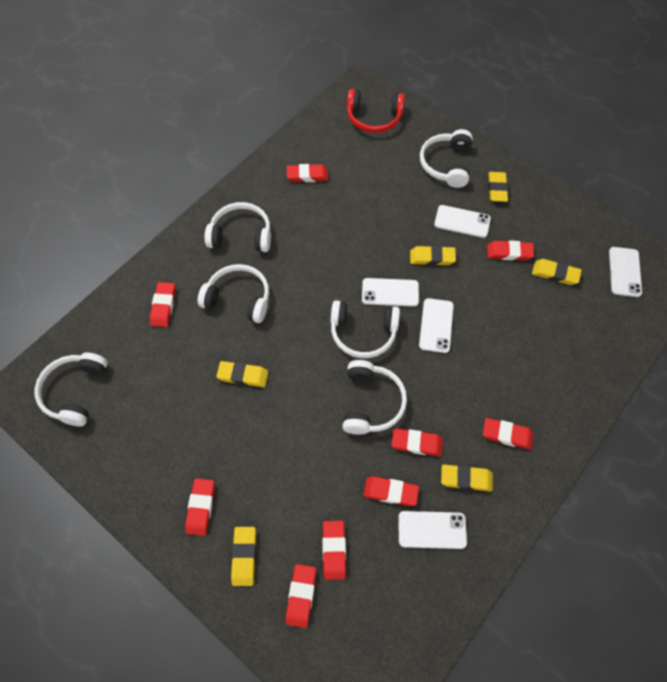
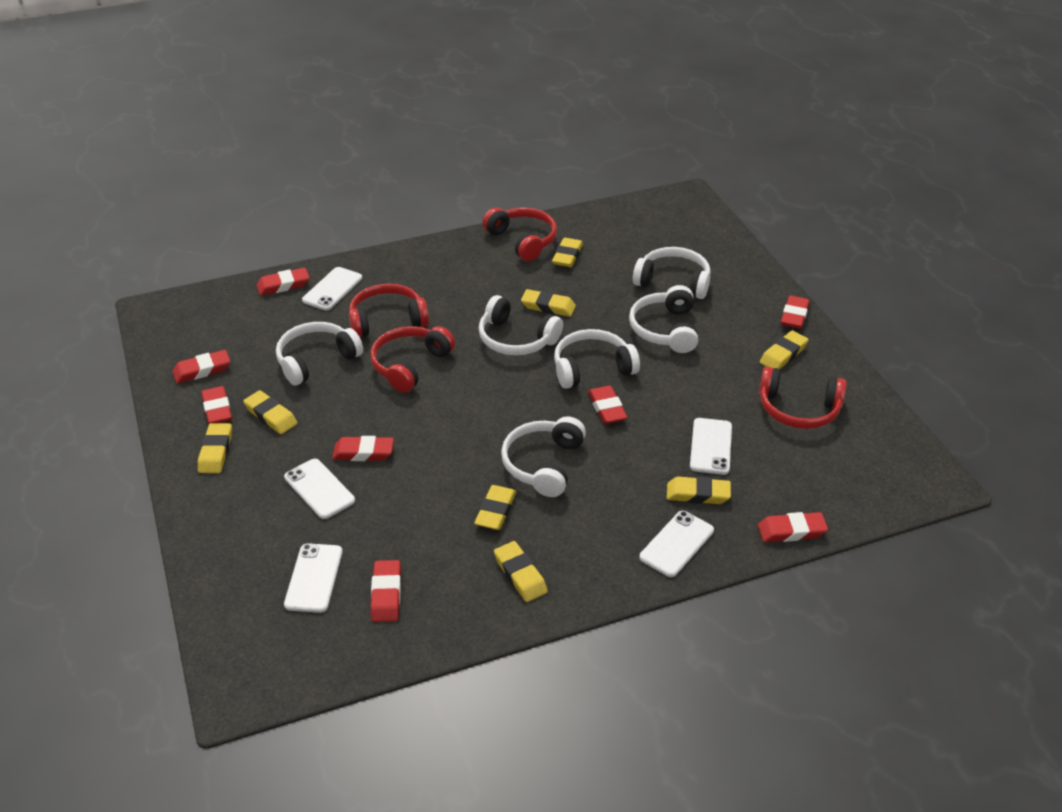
red eraser: 9 -> 8
red headphones: 1 -> 4
yellow eraser: 6 -> 8

